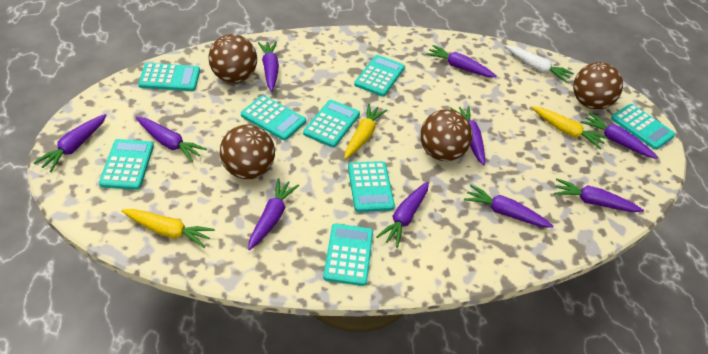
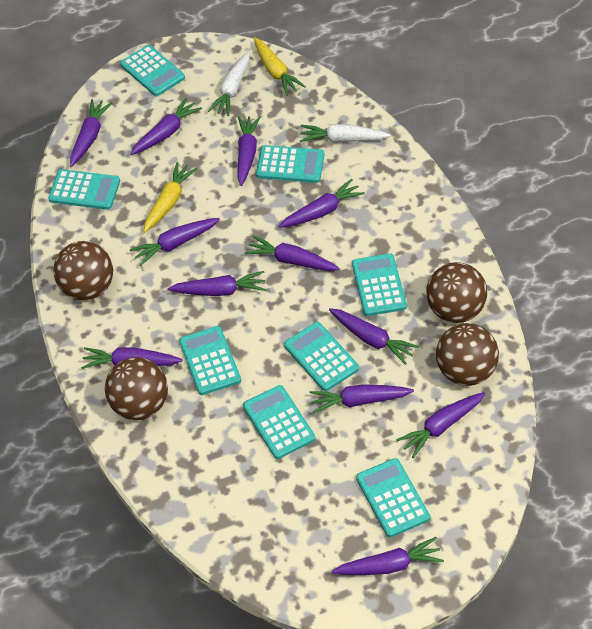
purple carrot: 10 -> 12
white carrot: 1 -> 2
yellow carrot: 3 -> 2

